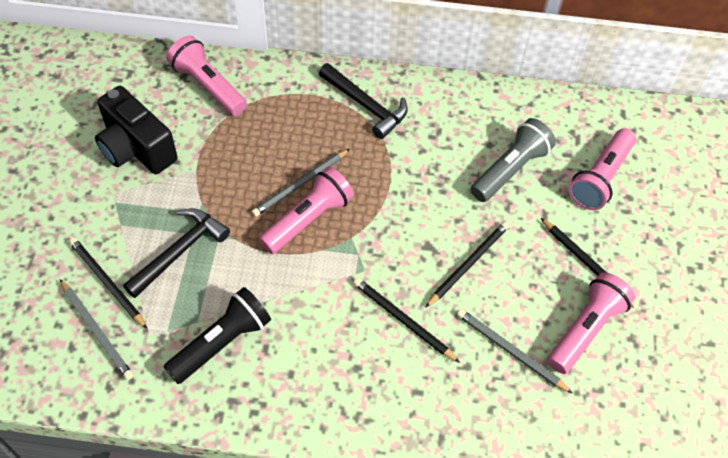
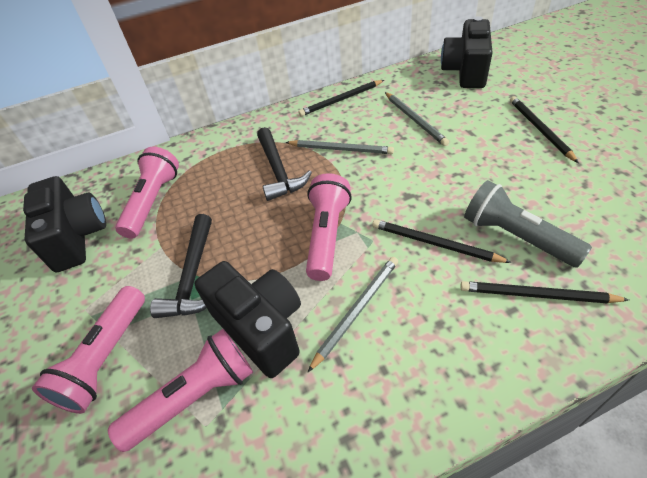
black camera: 1 -> 3
black flashlight: 1 -> 0

